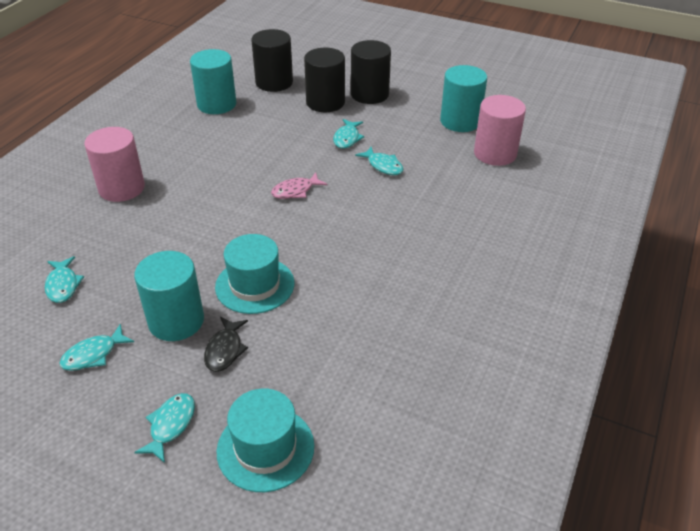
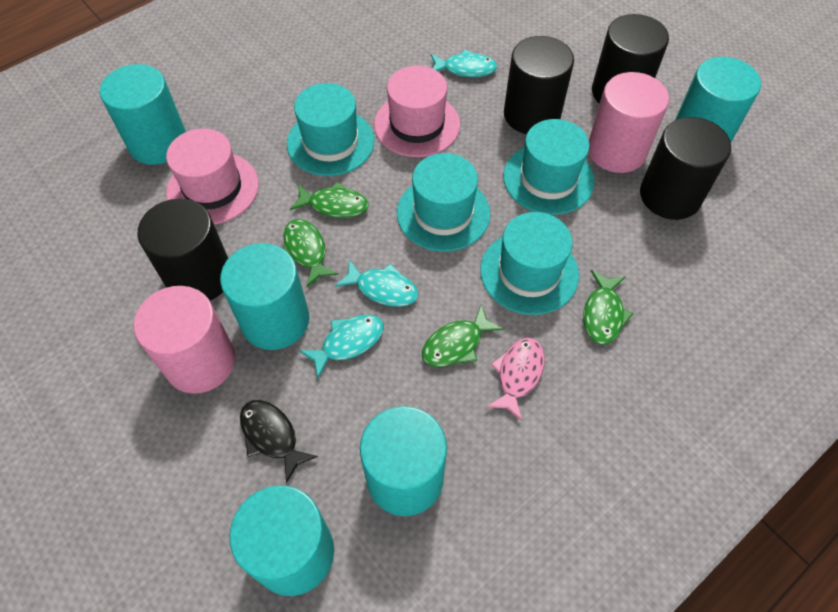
black cylinder: 3 -> 4
green fish: 0 -> 4
pink hat: 0 -> 2
turquoise cylinder: 3 -> 5
turquoise fish: 5 -> 3
turquoise hat: 2 -> 4

